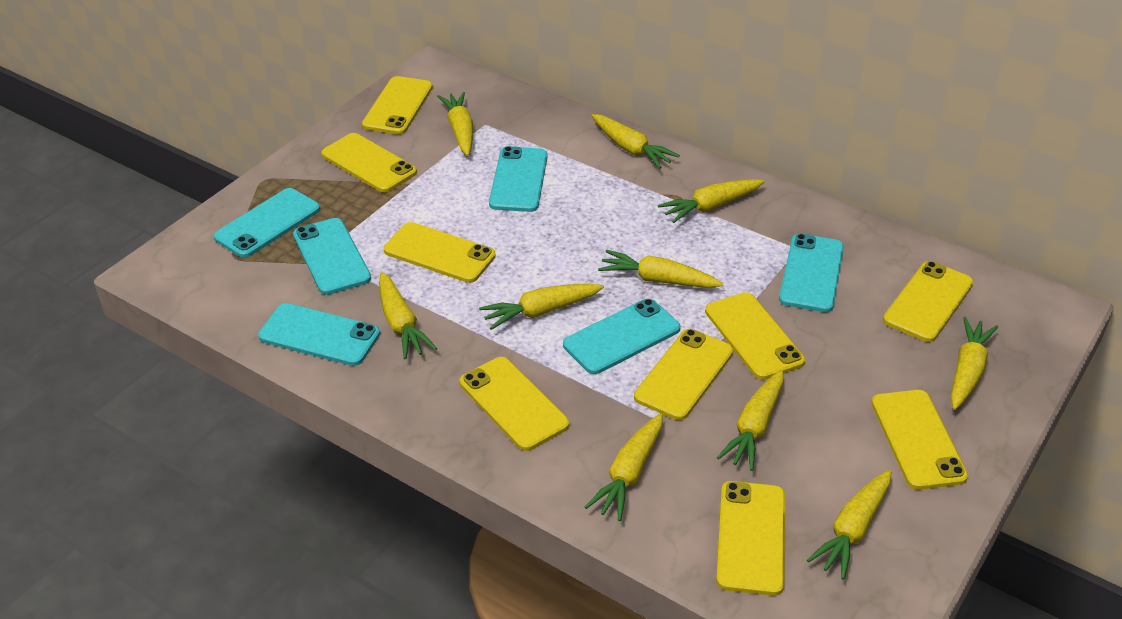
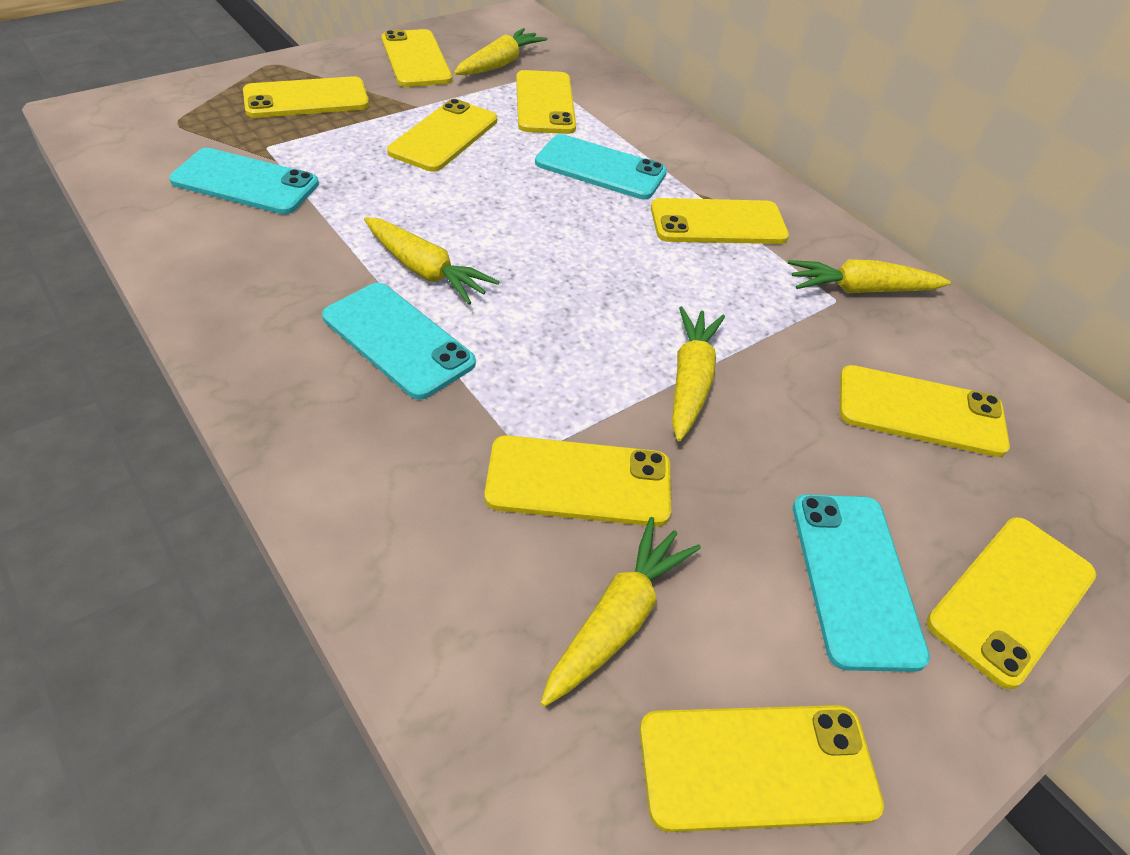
turquoise phone: 6 -> 4
yellow carrot: 10 -> 5

